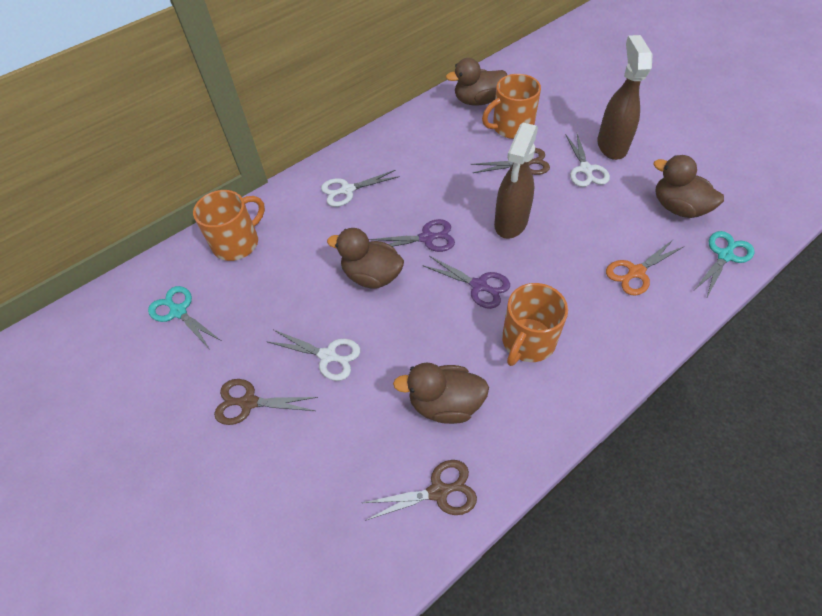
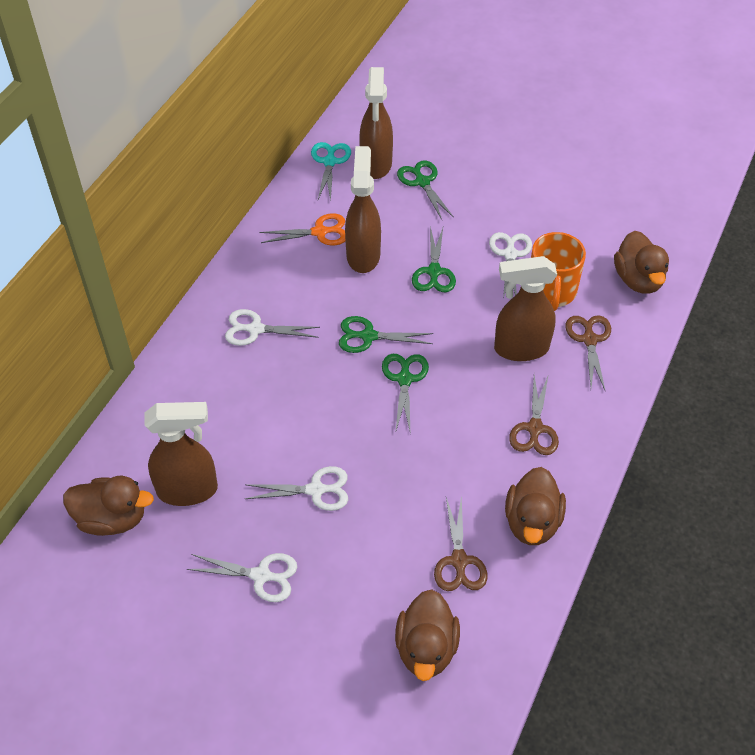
brown spray bottle: 2 -> 4
green scissors: 0 -> 4
orange mug: 3 -> 1
purple scissors: 2 -> 0
turquoise scissors: 2 -> 1
white scissors: 3 -> 4

